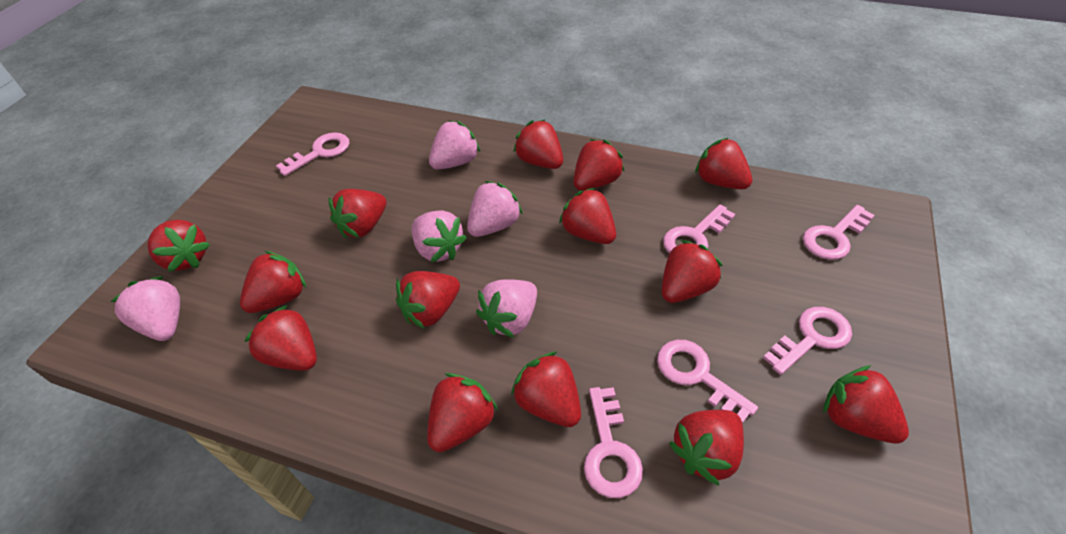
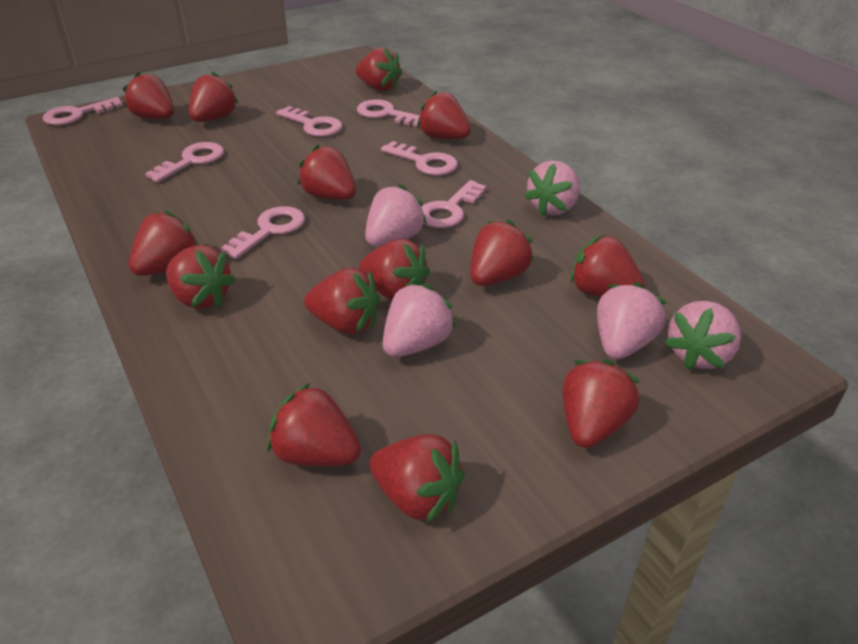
pink key: 6 -> 7

